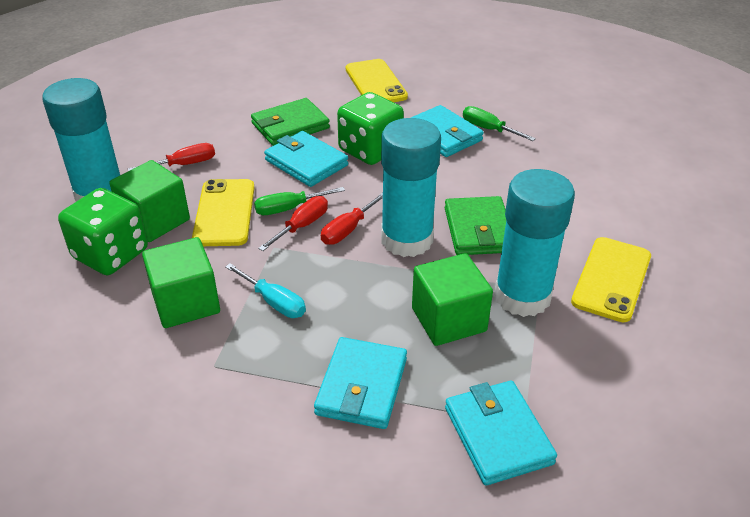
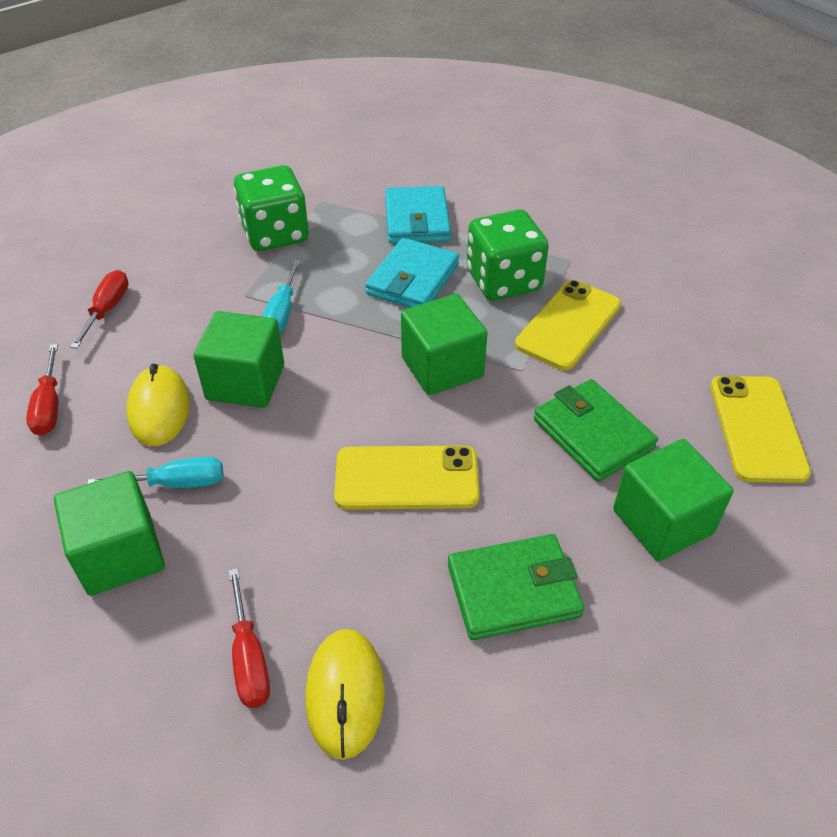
green cube: 3 -> 4
green screwdriver: 2 -> 0
turquoise glue stick: 3 -> 0
turquoise screwdriver: 1 -> 2
turquoise wallet: 4 -> 2
yellow mouse: 0 -> 2

